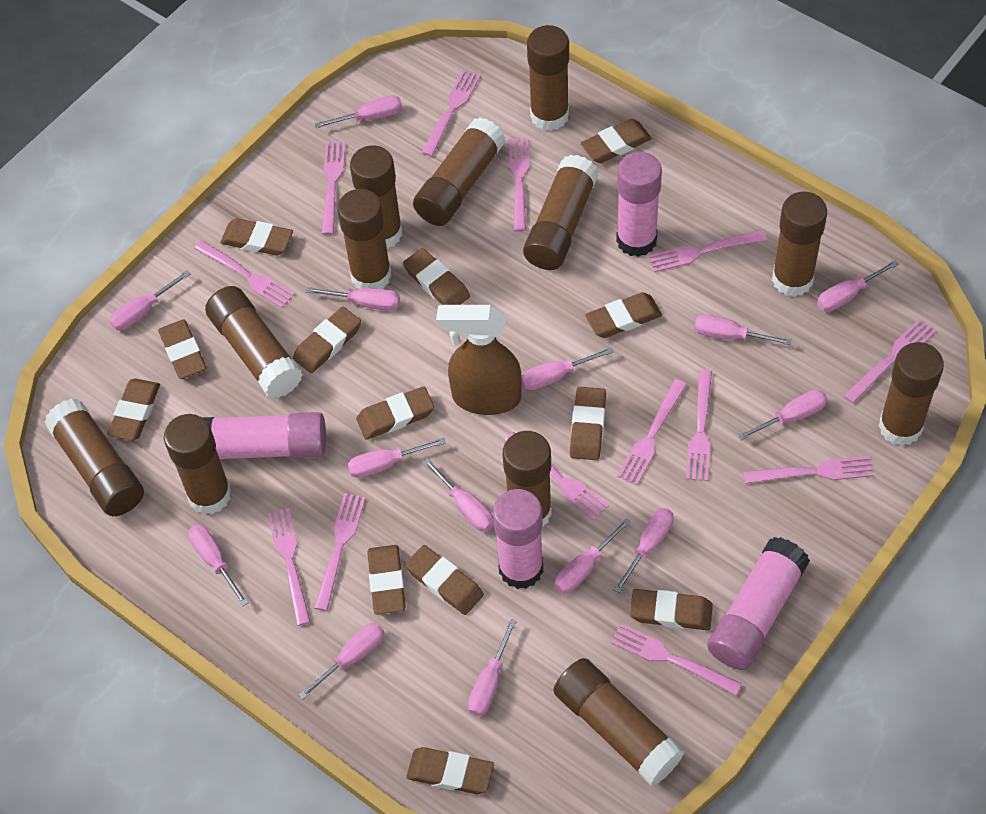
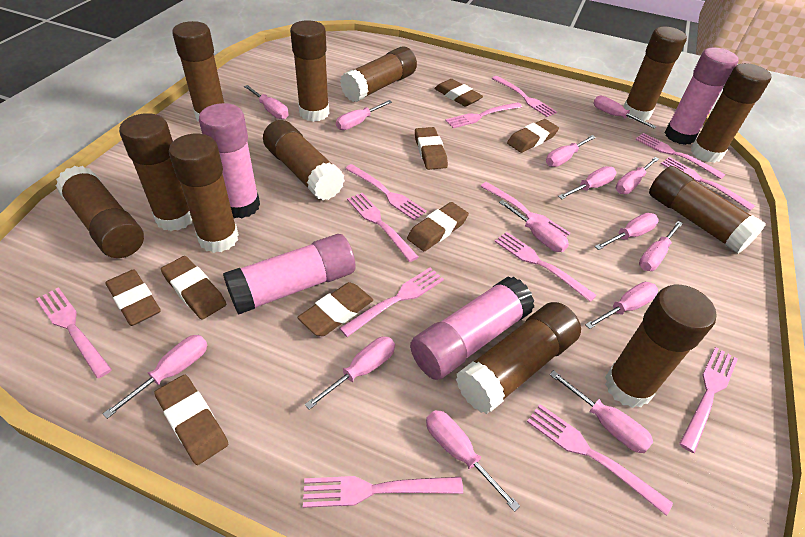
brown eraser: 13 -> 8
brown spray bottle: 1 -> 0

